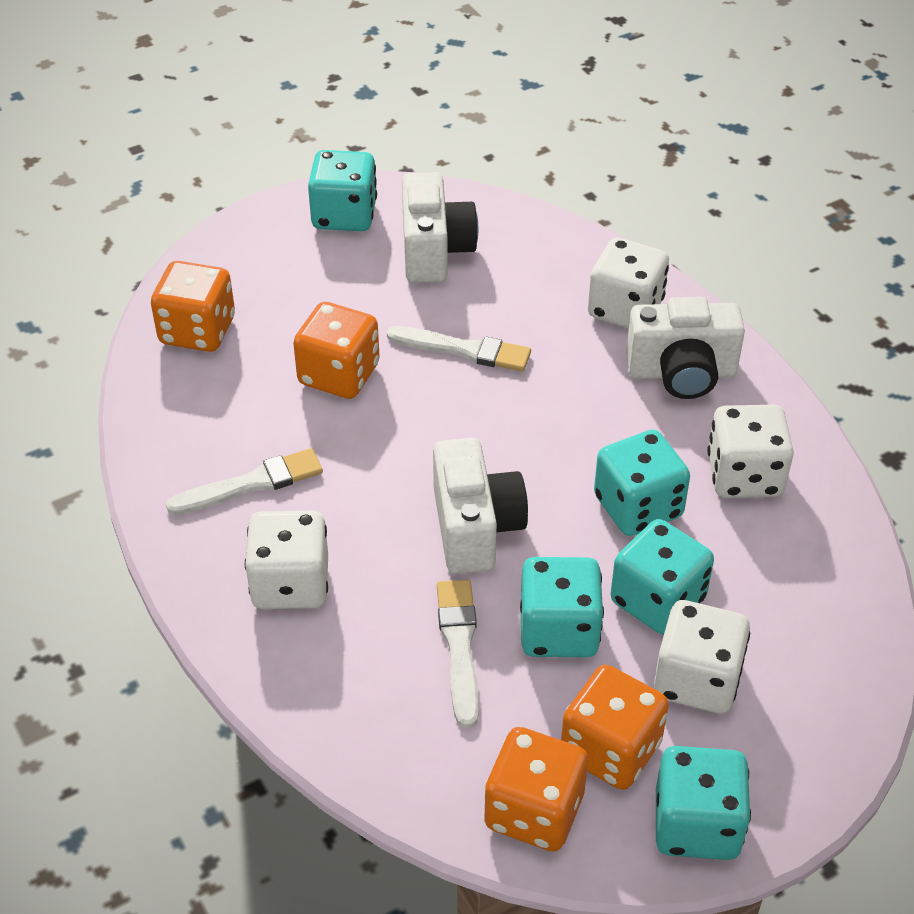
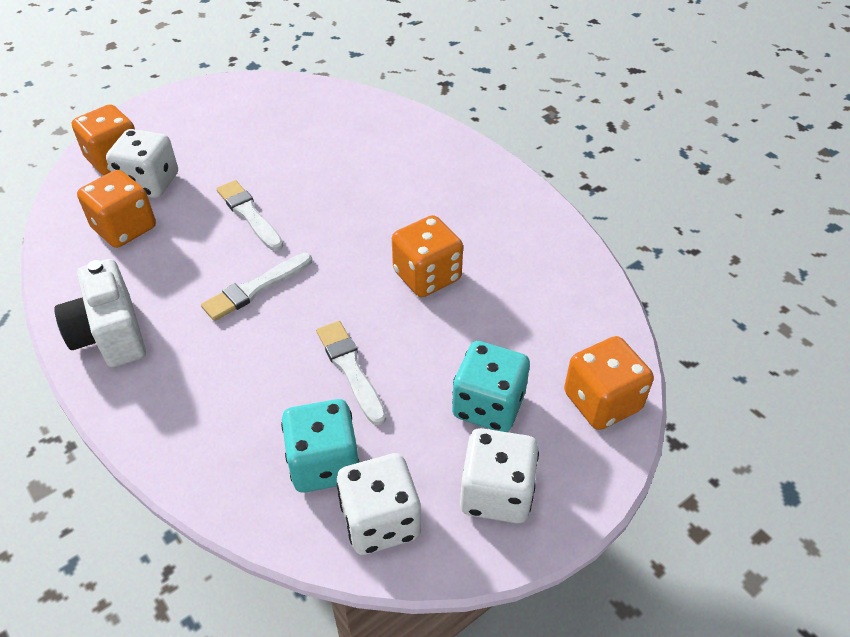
turquoise dice: 5 -> 2
white camera: 3 -> 1
white dice: 4 -> 3

